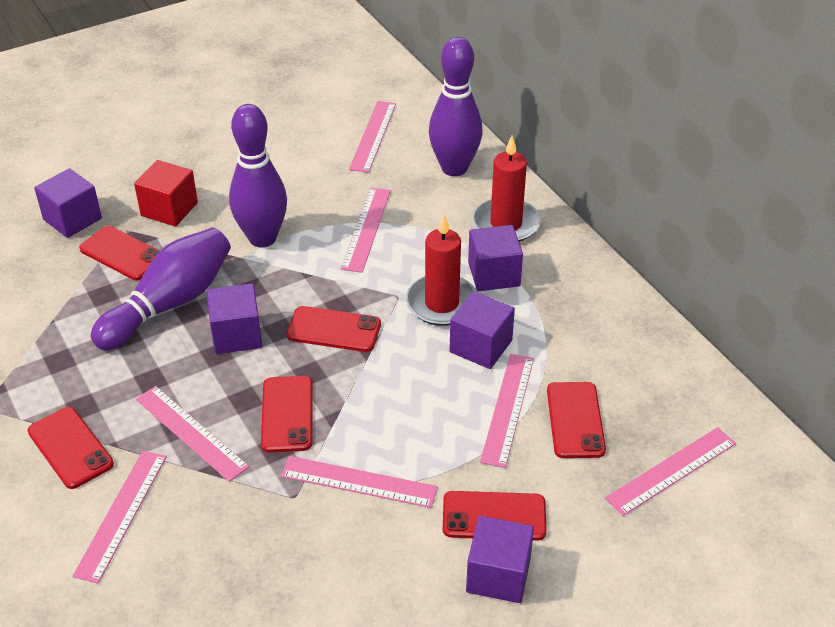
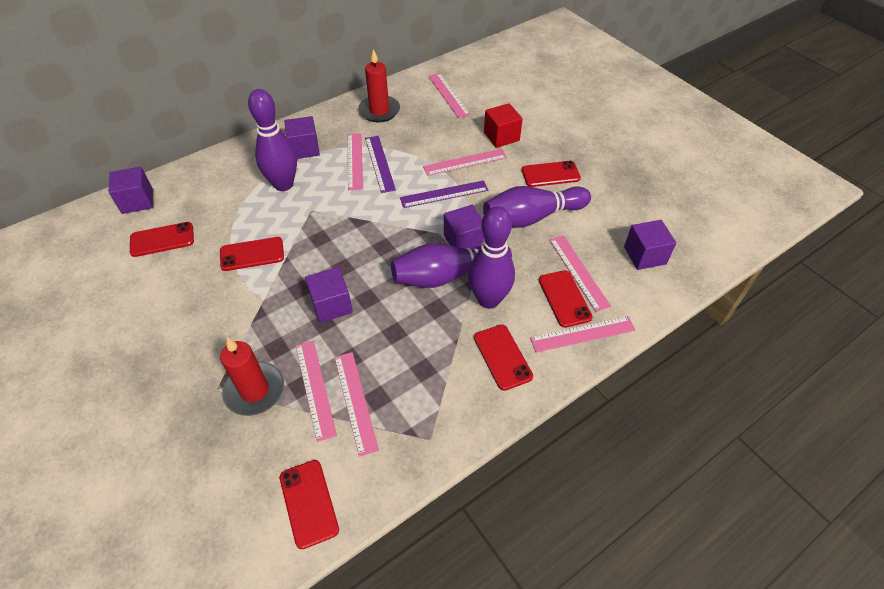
purple bowling pin: 3 -> 4
purple ruler: 0 -> 2

